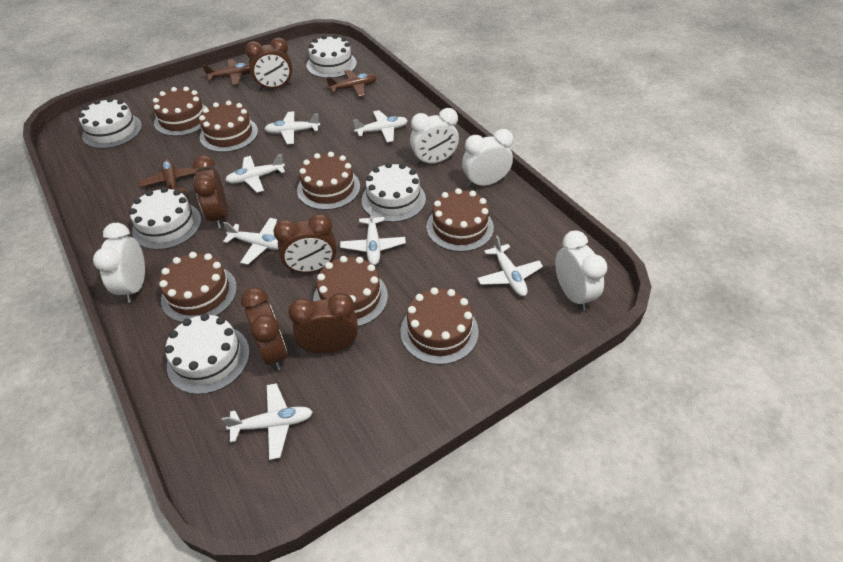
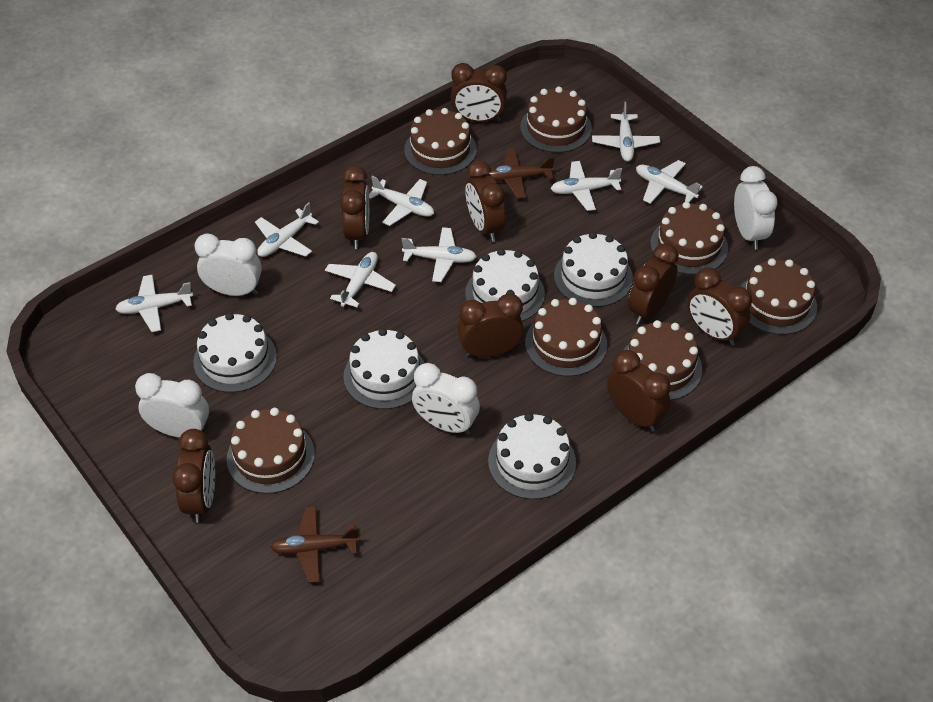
brown clock: 5 -> 8
brown plane: 3 -> 2
white plane: 7 -> 8

